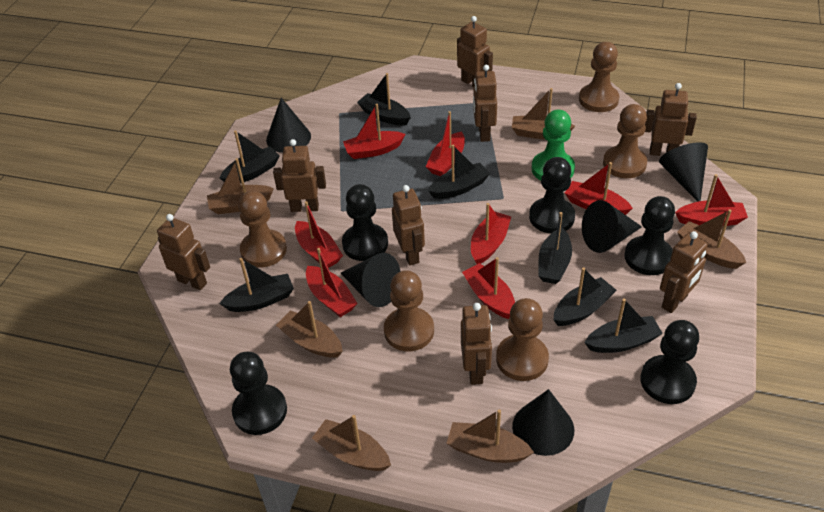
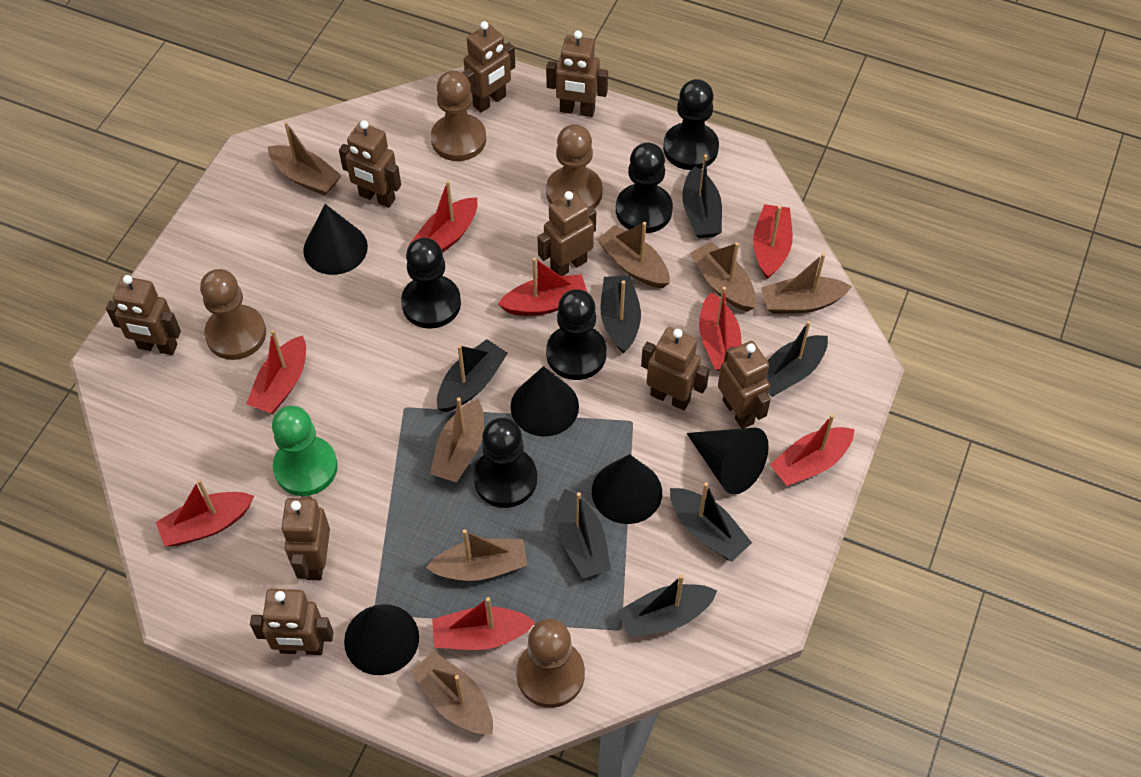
brown boat: 6 -> 7
brown pawn: 5 -> 4
brown robot: 8 -> 9

